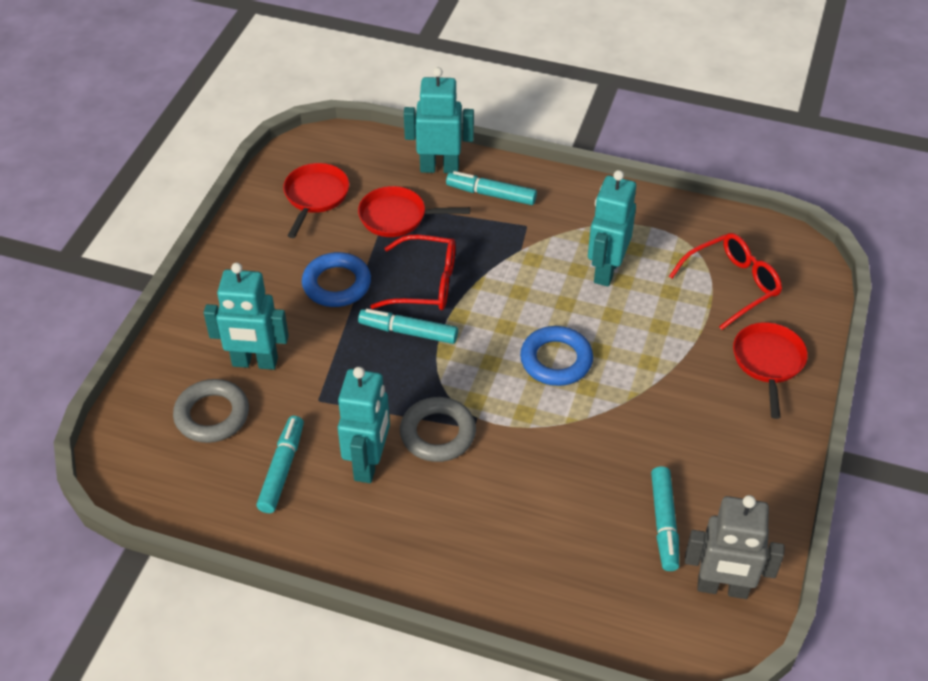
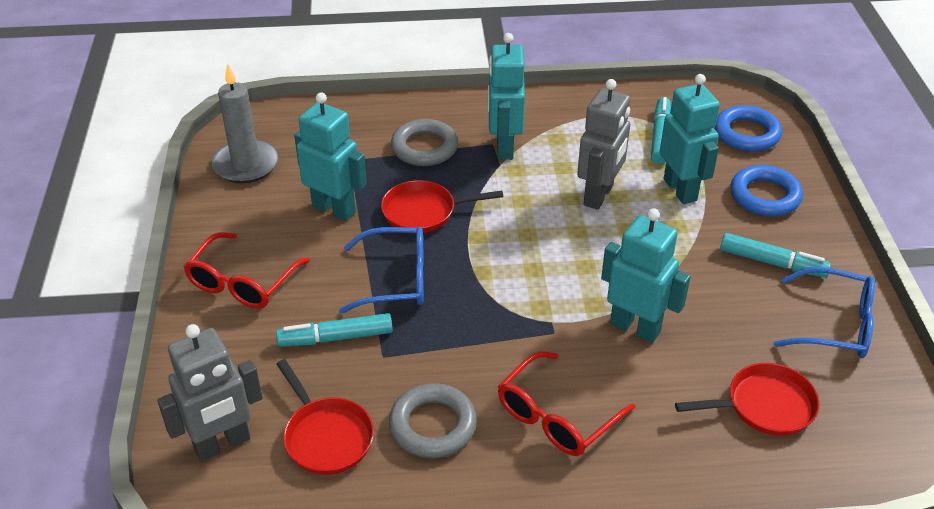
blue glasses: 0 -> 2
grey candle: 0 -> 1
grey robot: 1 -> 2
turquoise marker: 4 -> 3

